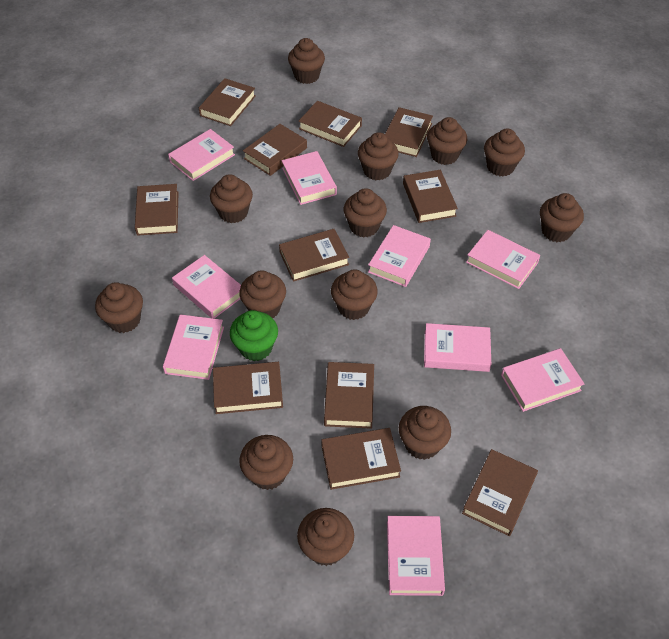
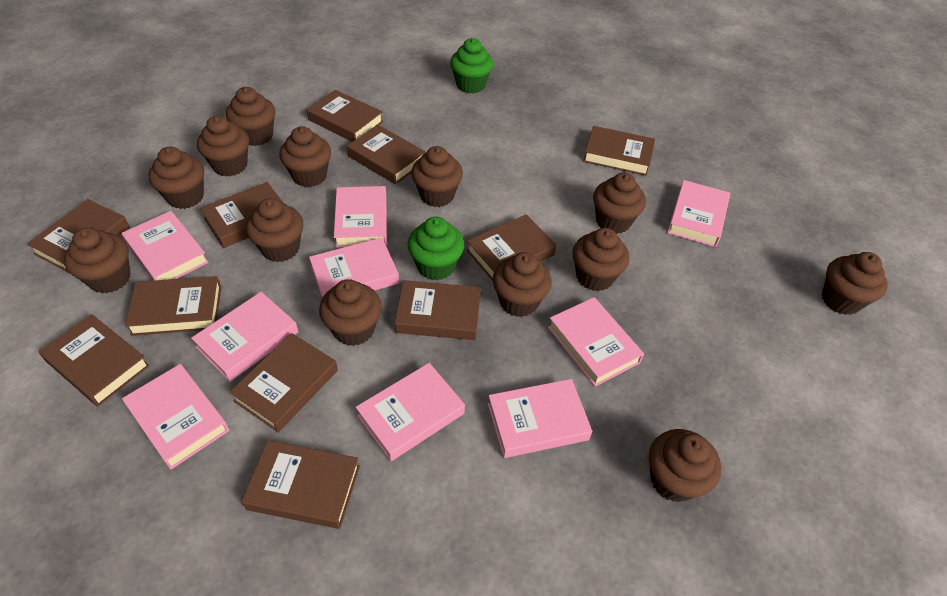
green cupcake: 1 -> 2

